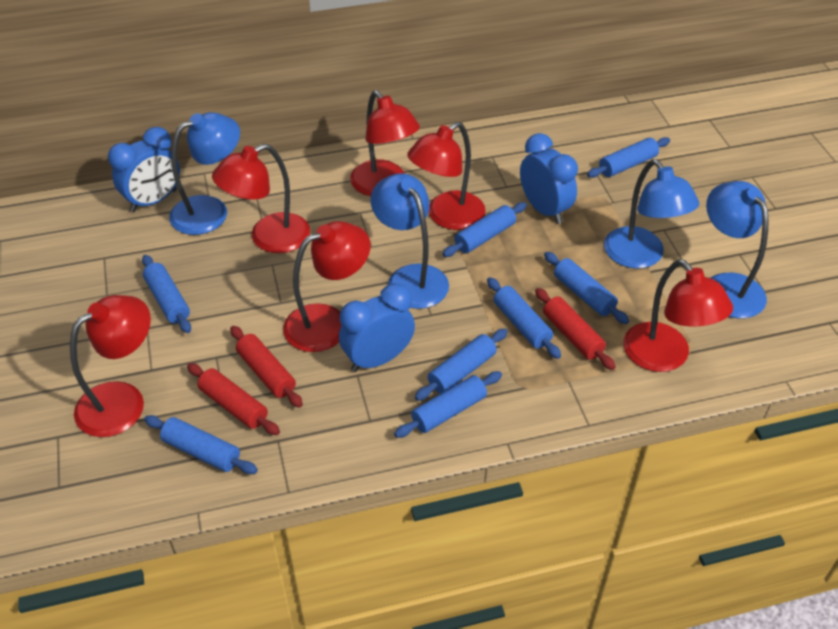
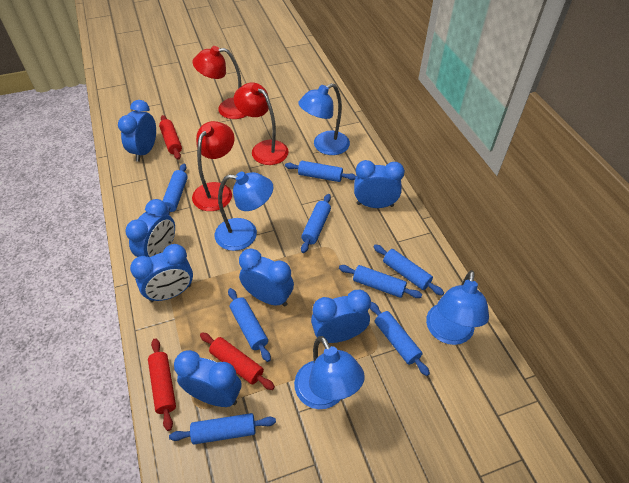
blue clock: 3 -> 7
red lamp: 6 -> 3

